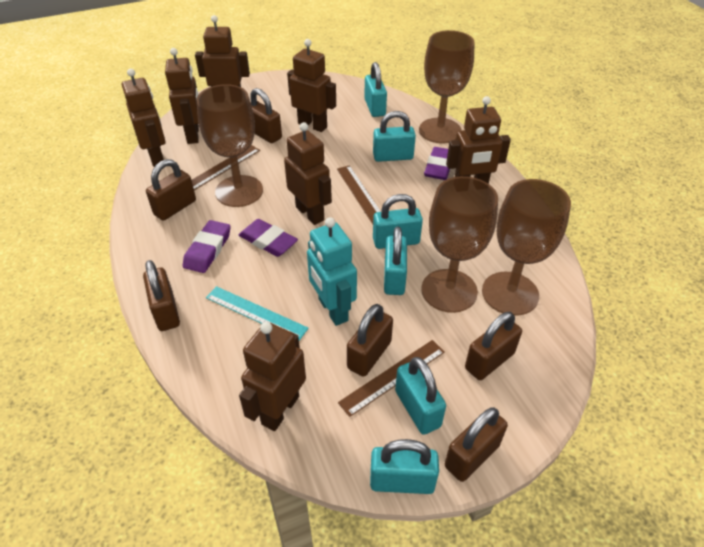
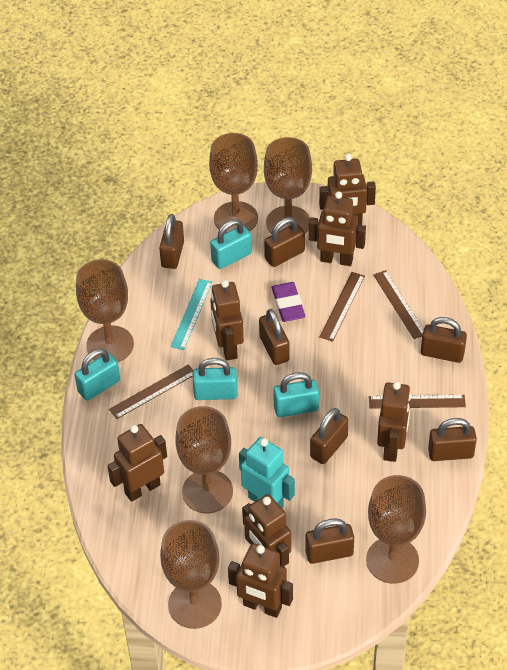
brown goblet: 4 -> 6
brown padlock: 6 -> 7
brown ruler: 3 -> 4
purple eraser: 3 -> 1
turquoise padlock: 6 -> 4

